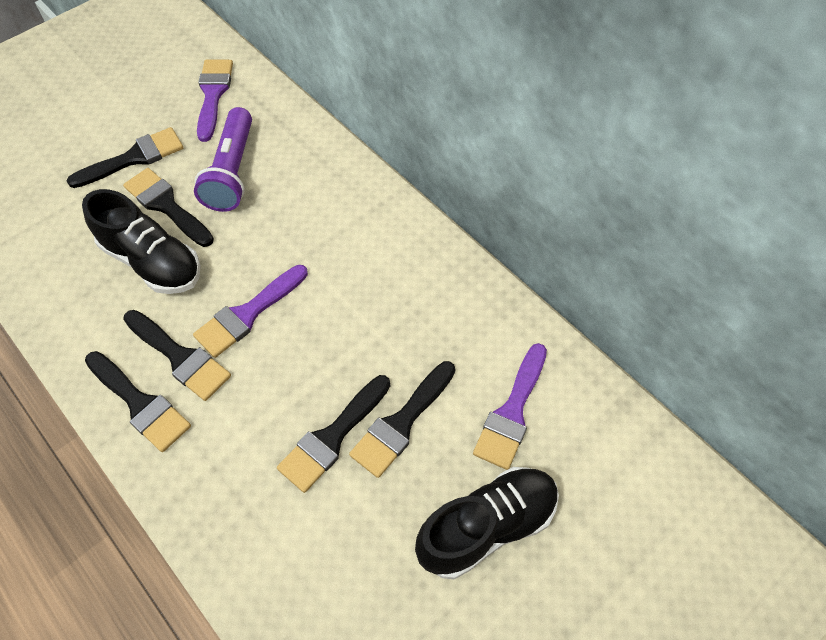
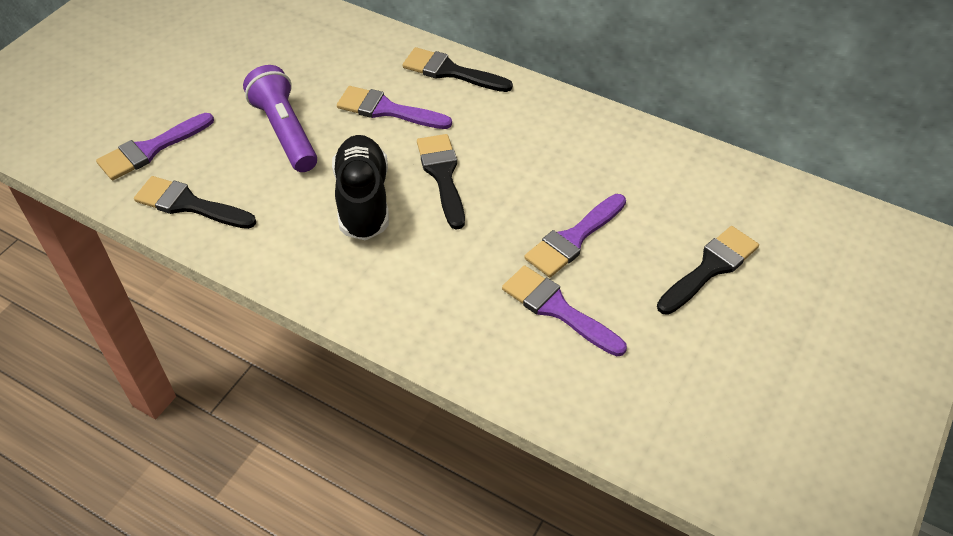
black brush: 6 -> 4
black shoe: 2 -> 1
purple brush: 3 -> 4

